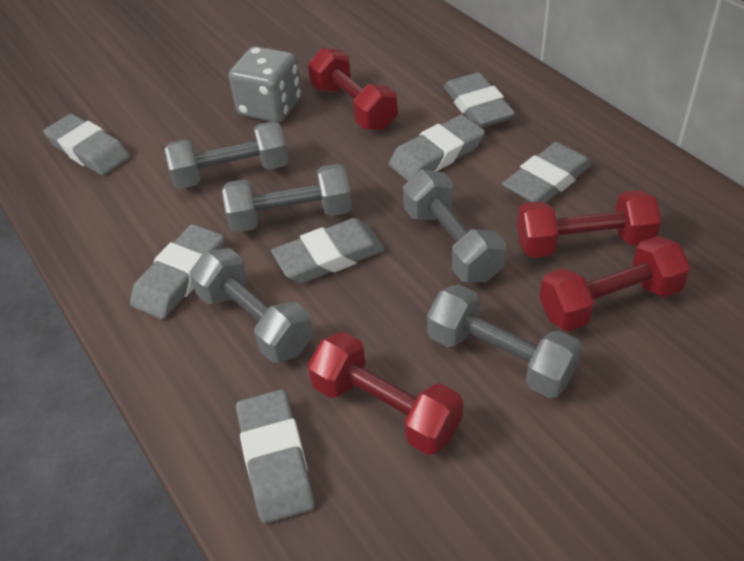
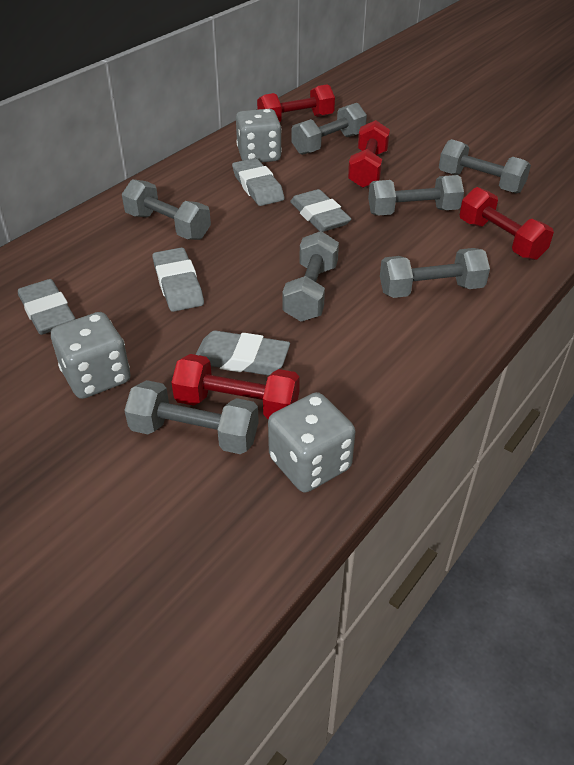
grey dice: 1 -> 3
grey dumbbell: 5 -> 7
grey eraser: 7 -> 5

